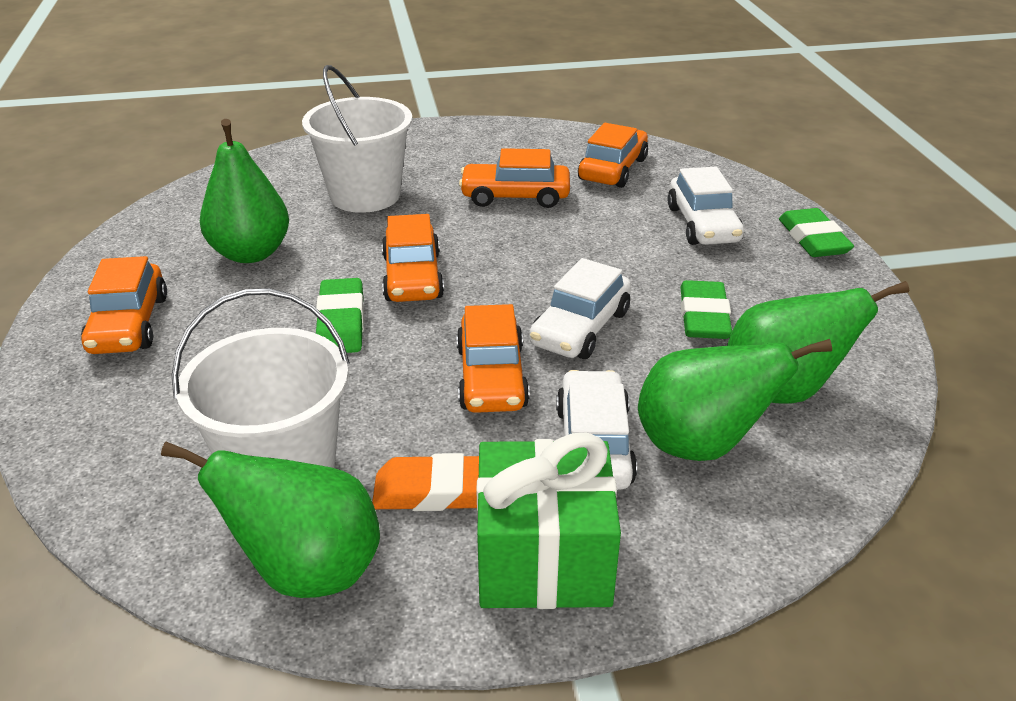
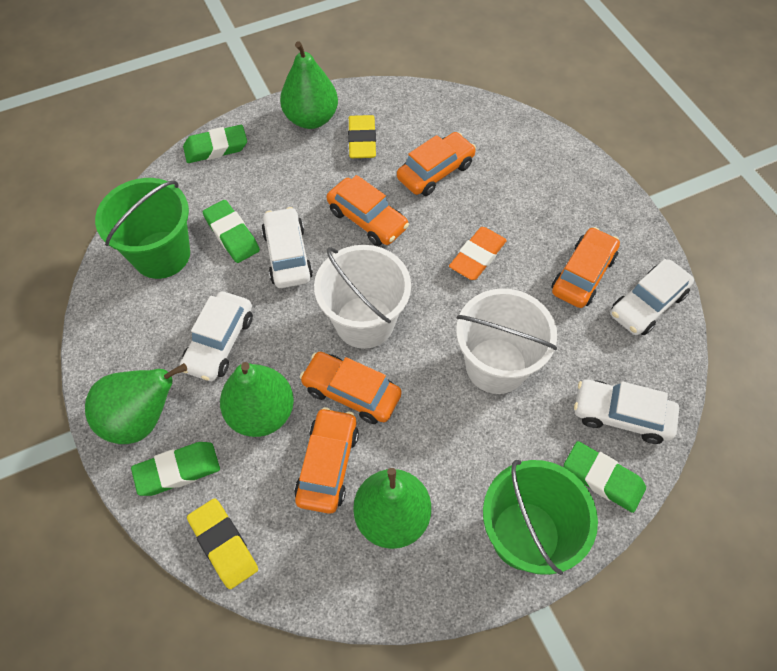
green bucket: 0 -> 2
green eraser: 3 -> 4
green gift: 1 -> 0
white car: 3 -> 4
yellow eraser: 0 -> 2

